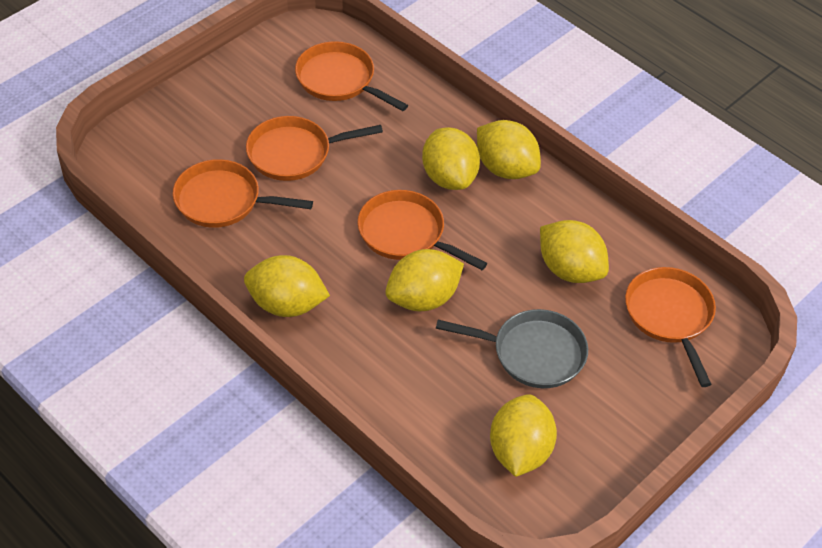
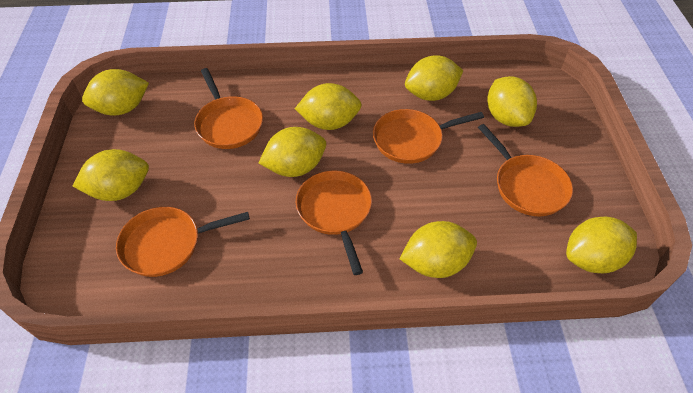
grey pan: 1 -> 0
yellow lemon: 6 -> 8

